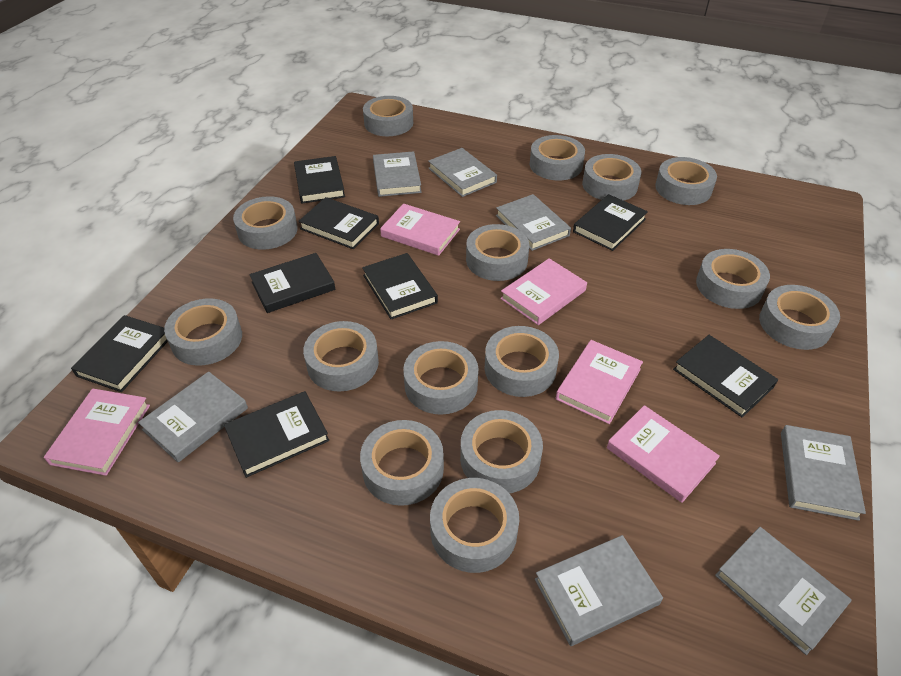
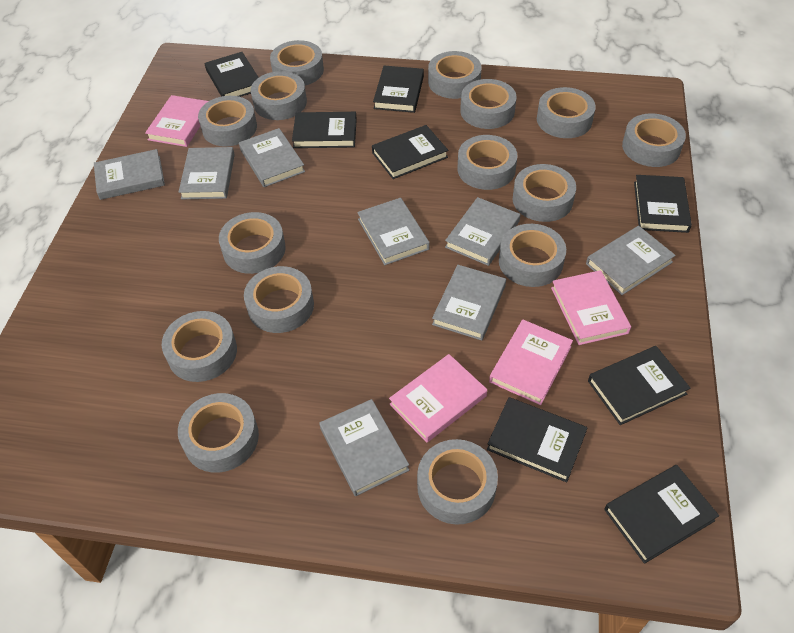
grey book: 7 -> 8
pink book: 5 -> 4

